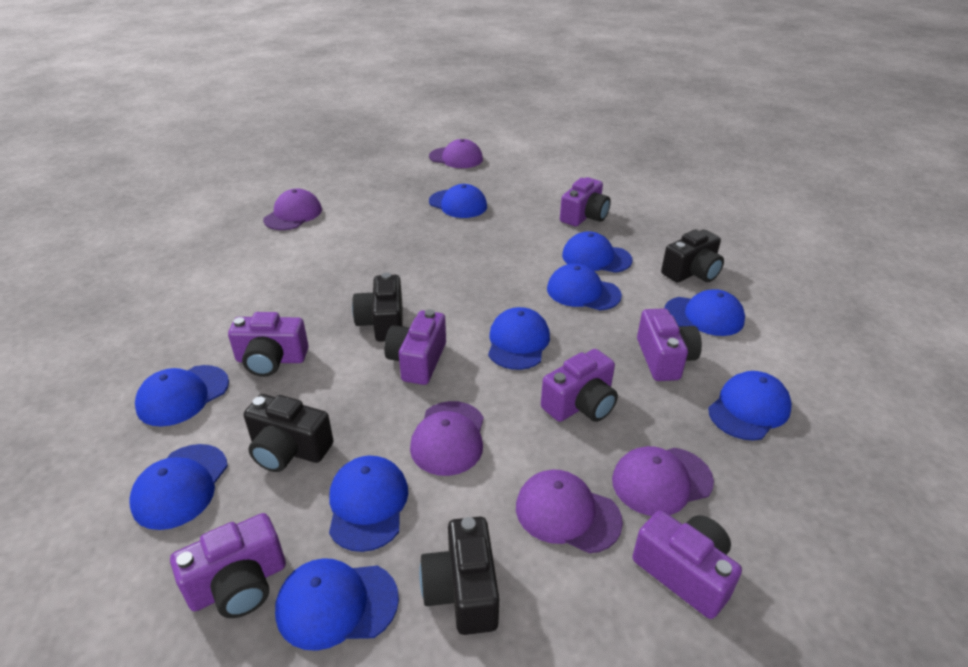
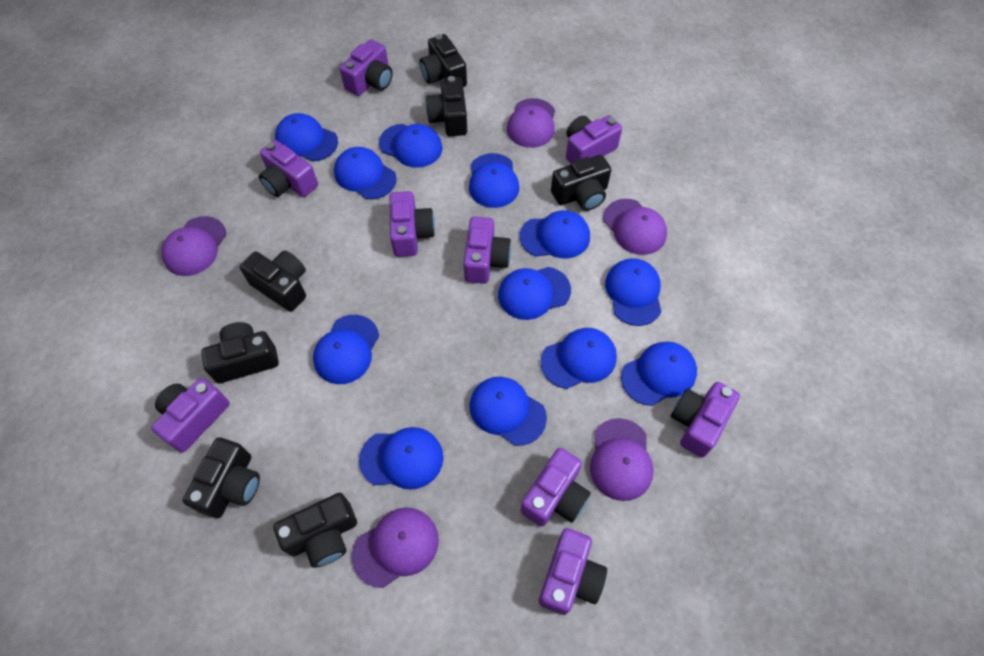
black camera: 4 -> 7
blue cap: 10 -> 12
purple camera: 7 -> 9

